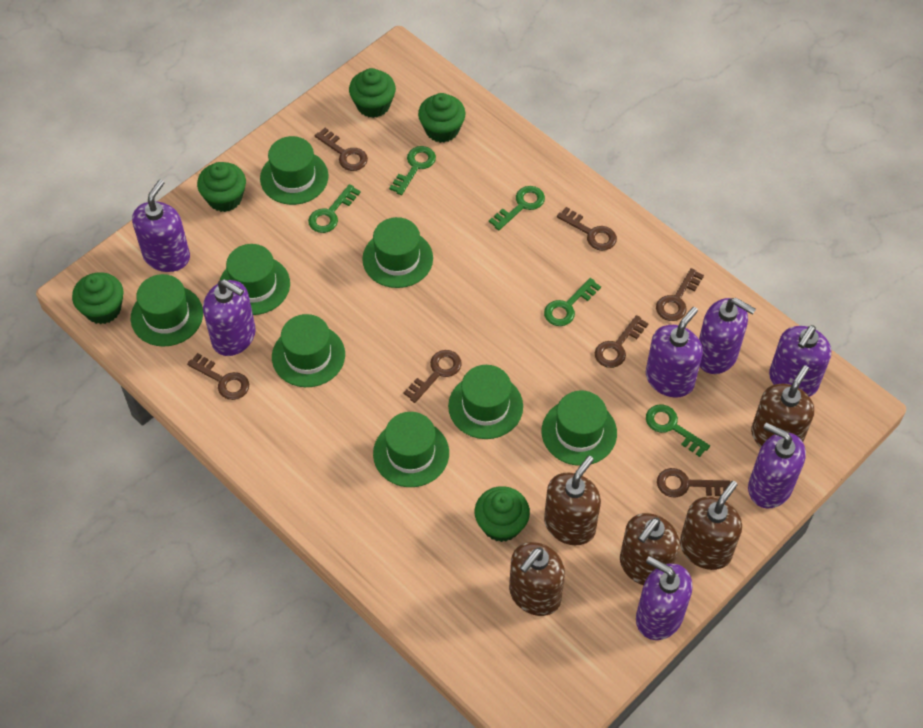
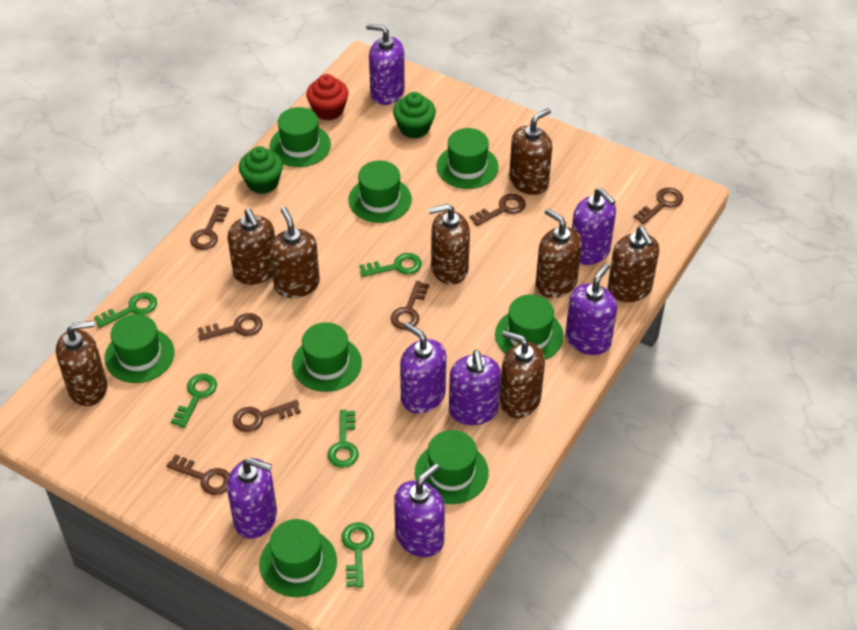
brown soap dispenser: 5 -> 8
green cupcake: 5 -> 2
red cupcake: 0 -> 1

